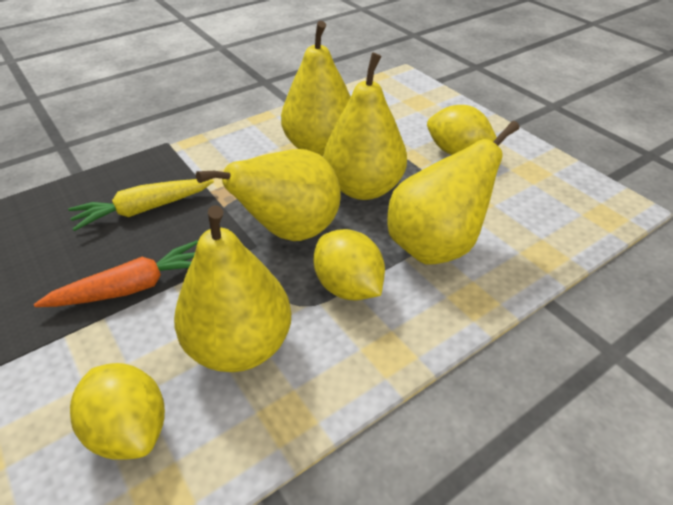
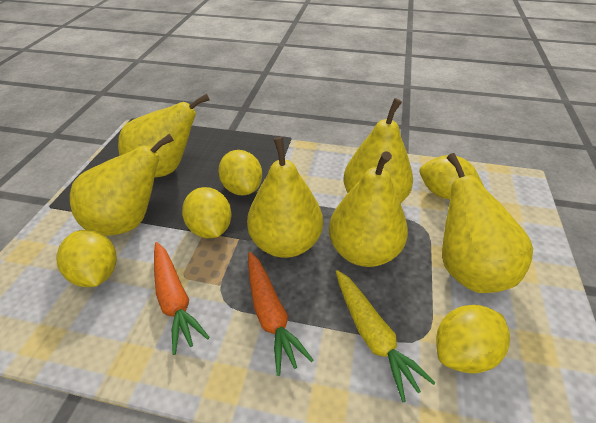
orange carrot: 1 -> 2
yellow lemon: 3 -> 5
yellow pear: 5 -> 6

